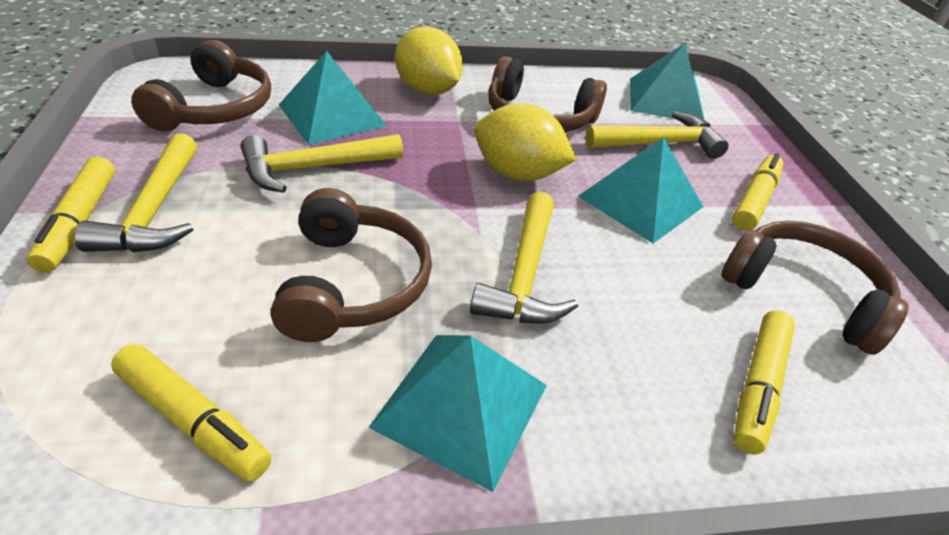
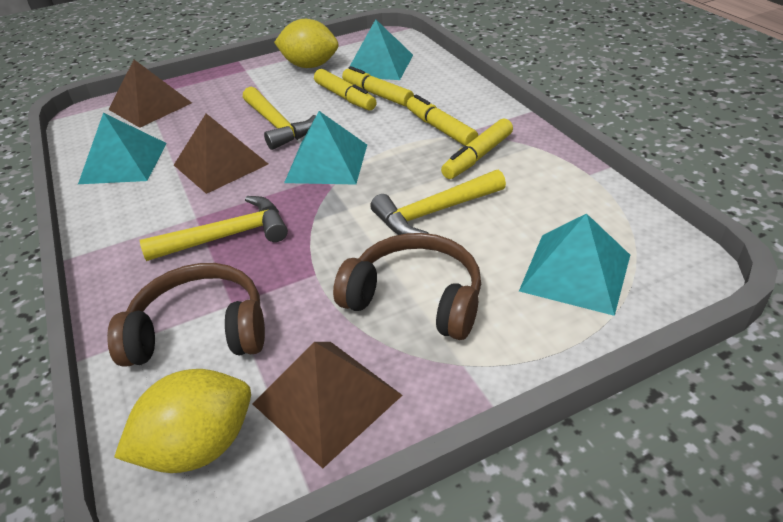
brown headphones: 4 -> 2
brown pyramid: 0 -> 3
yellow hammer: 4 -> 3

